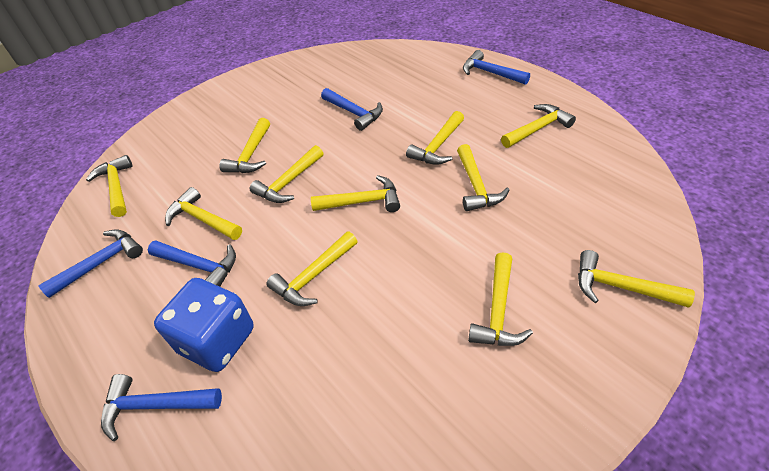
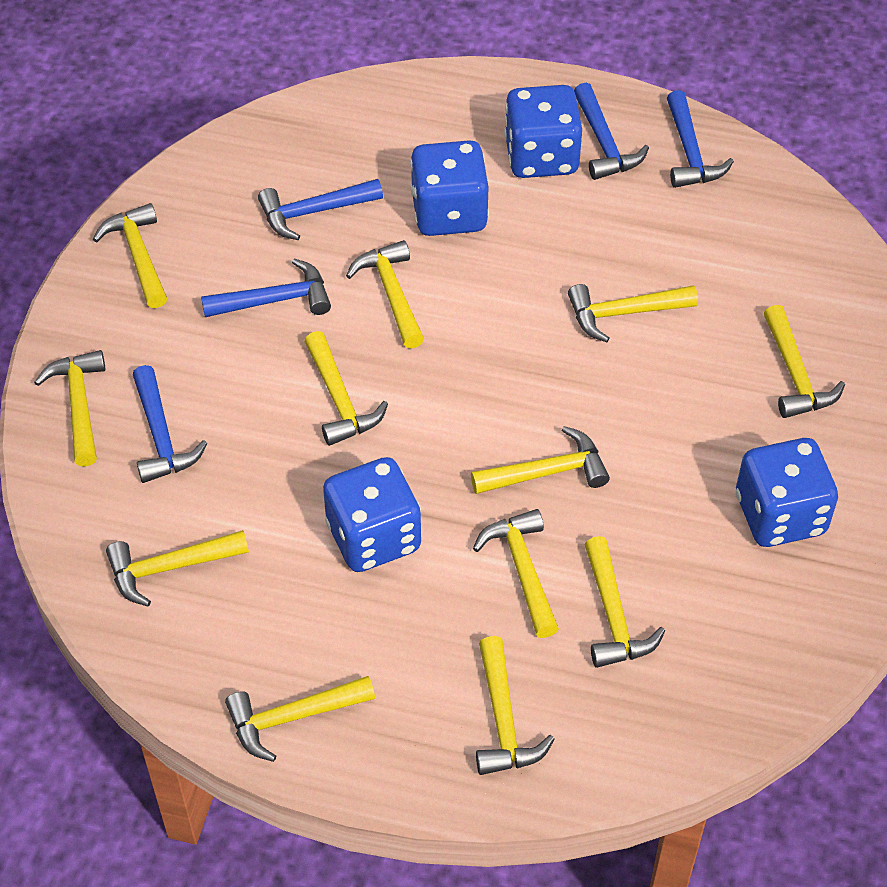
blue dice: 1 -> 4
yellow hammer: 11 -> 12

